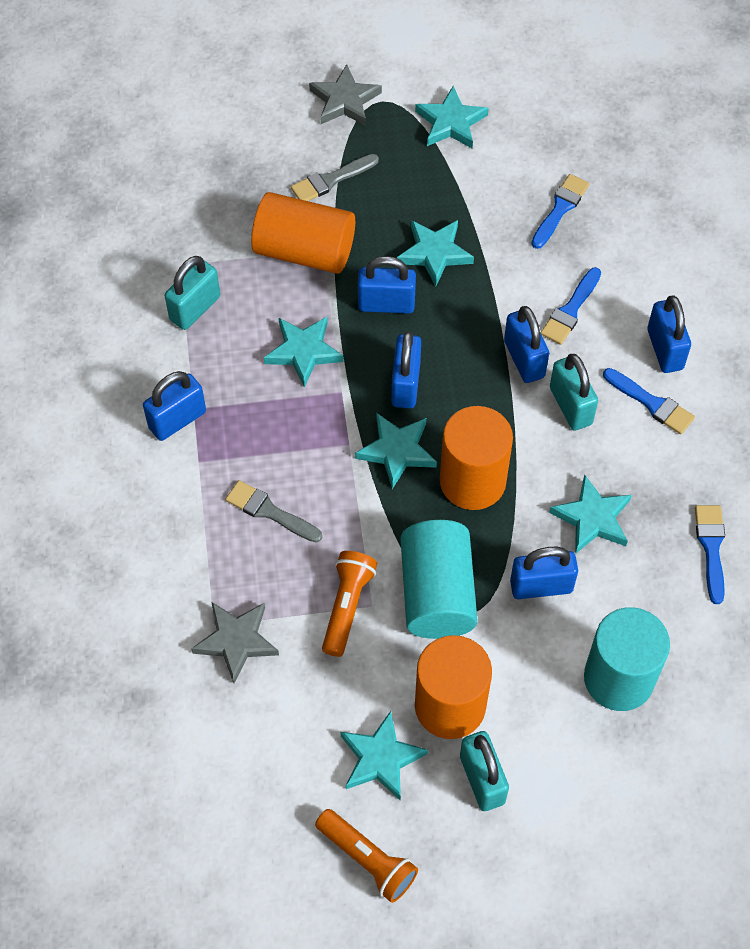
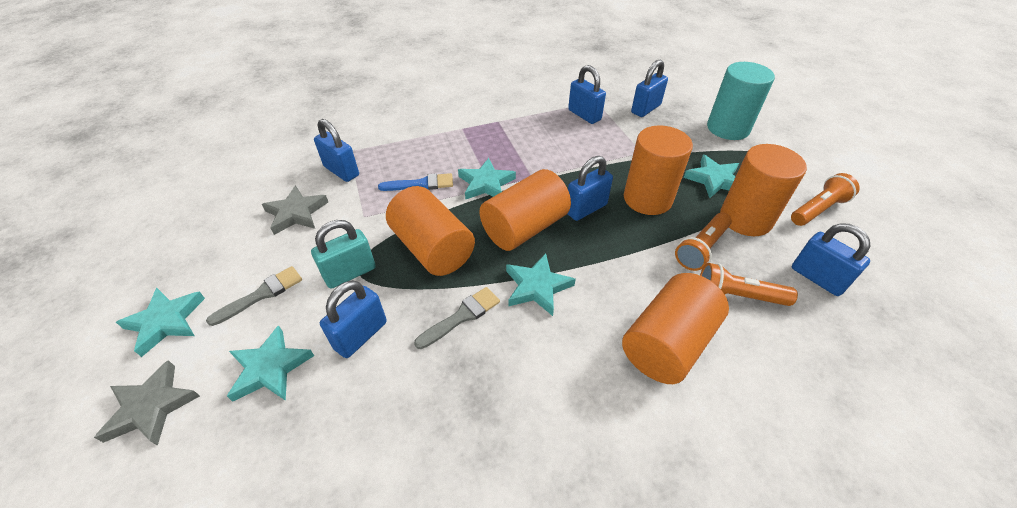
blue brush: 4 -> 1
orange cylinder: 3 -> 5
orange flashlight: 2 -> 3
turquoise cylinder: 2 -> 1
turquoise padlock: 3 -> 1
turquoise star: 6 -> 5

